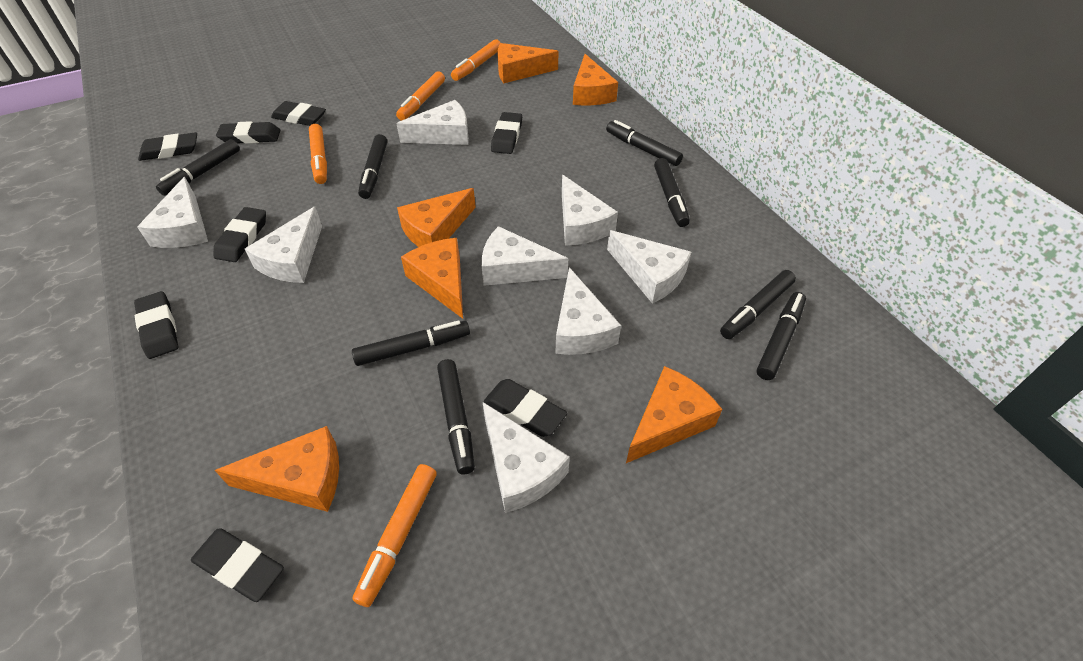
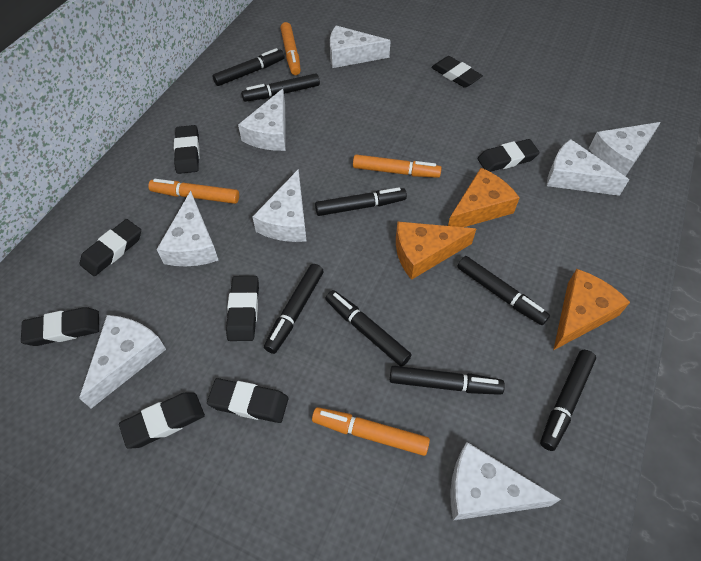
orange cheese: 6 -> 3

